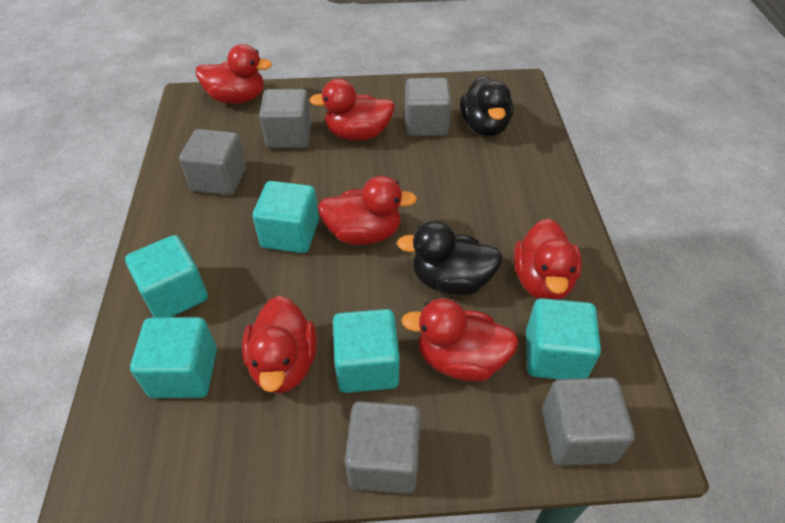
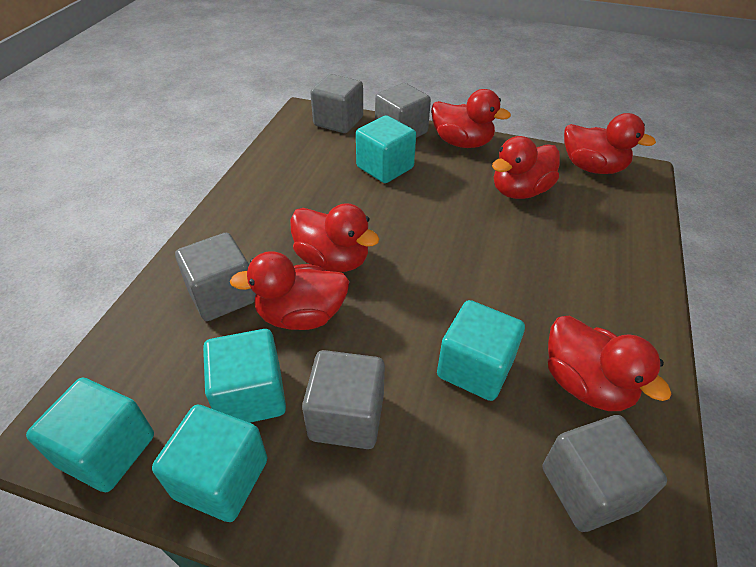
black duck: 2 -> 0

